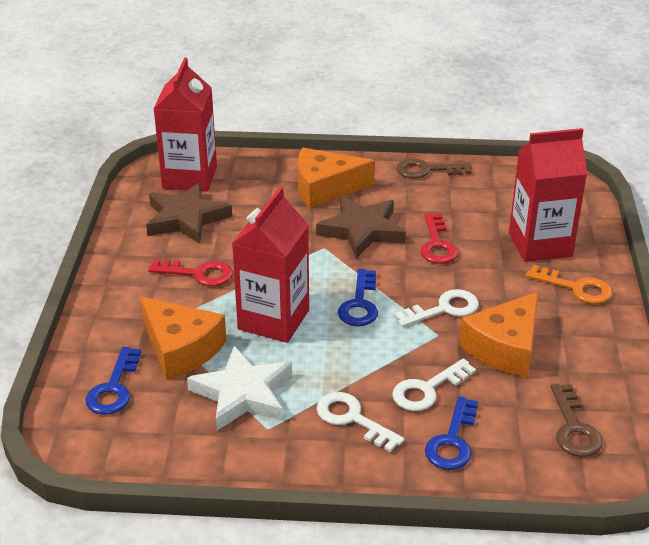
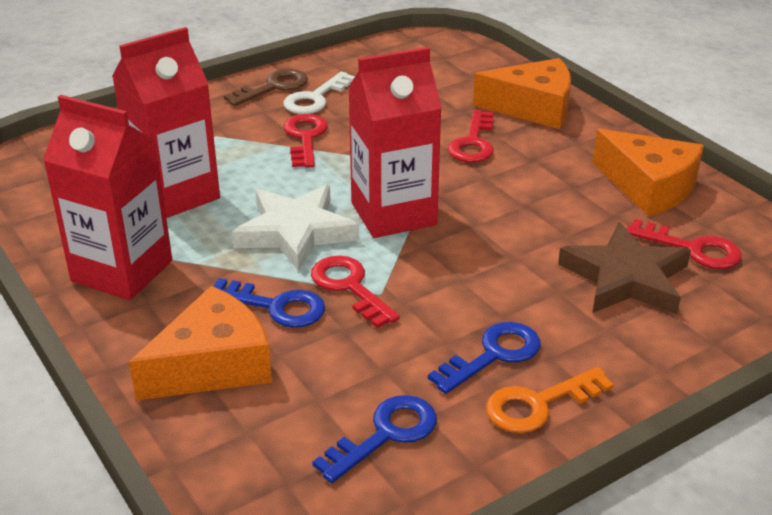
brown key: 2 -> 1
brown star: 2 -> 1
red key: 2 -> 4
white key: 3 -> 1

